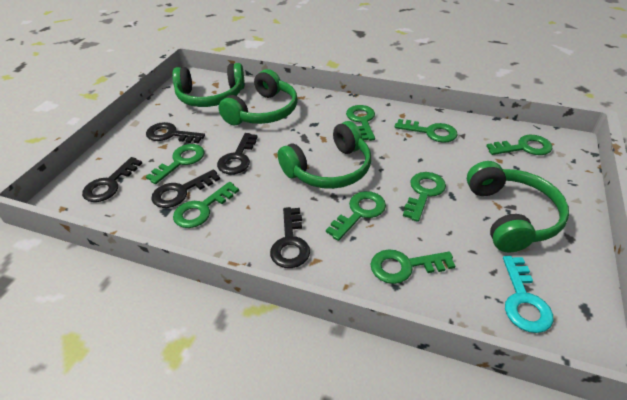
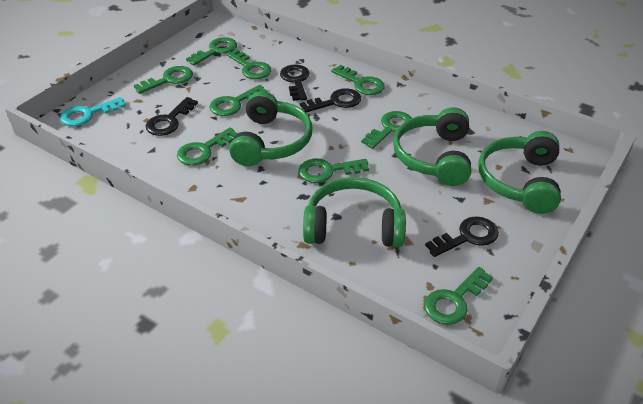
black key: 5 -> 4
green key: 8 -> 9

